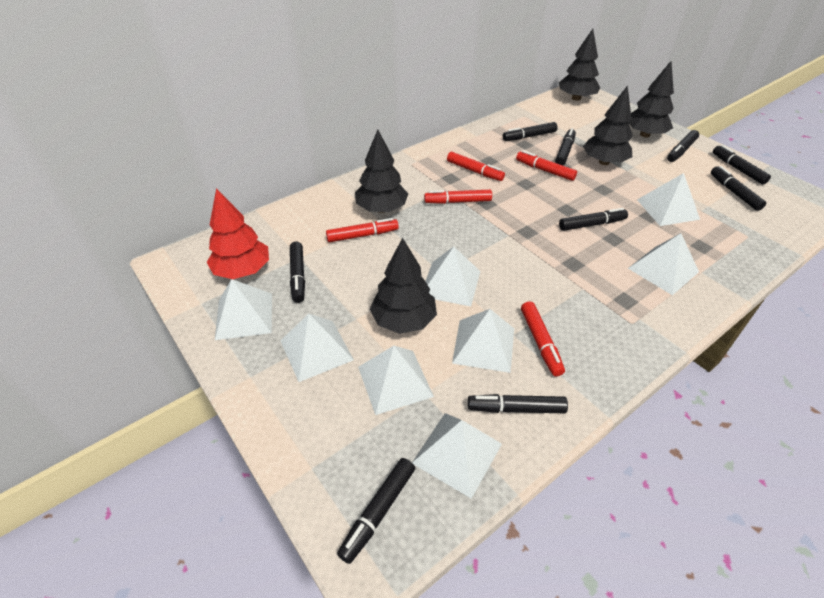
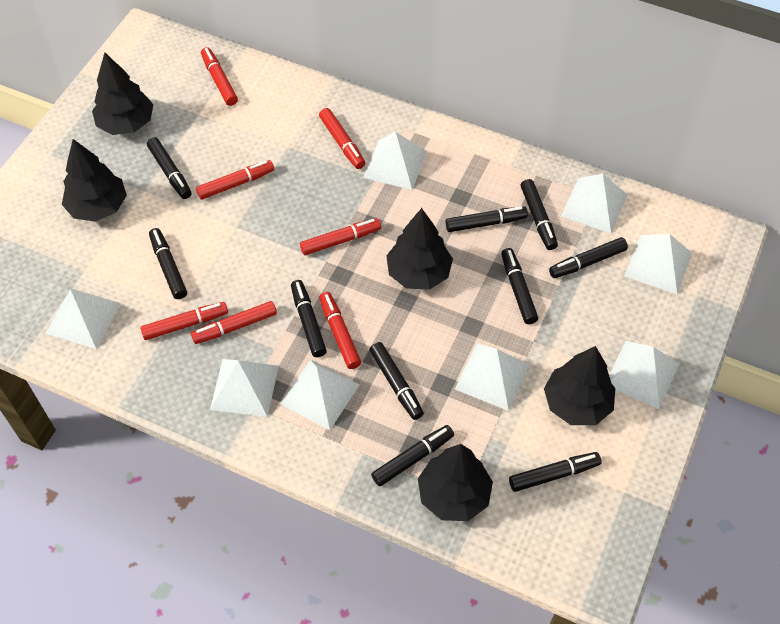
black marker: 9 -> 10
red marker: 5 -> 7
red tree: 1 -> 0

